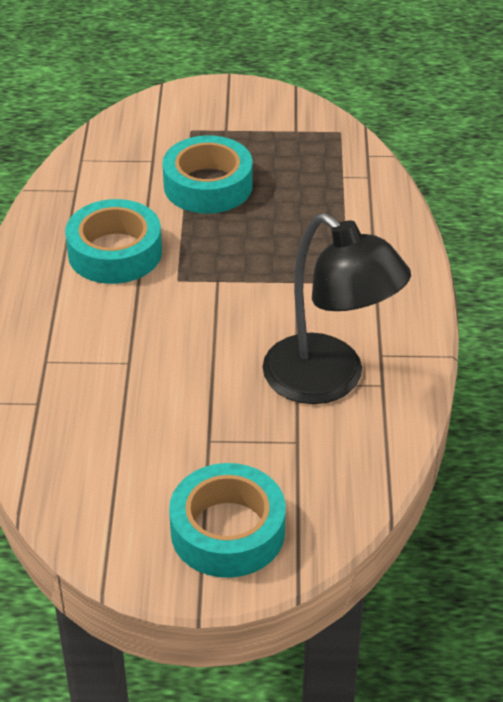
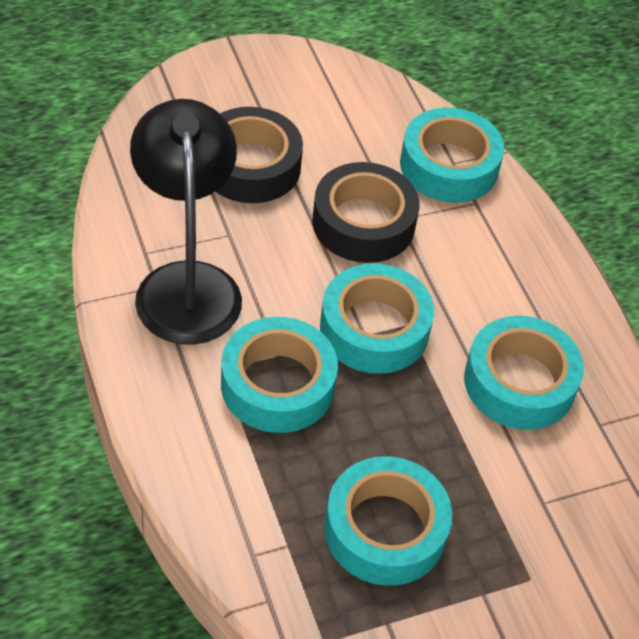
black tape: 0 -> 2
turquoise tape: 3 -> 5

